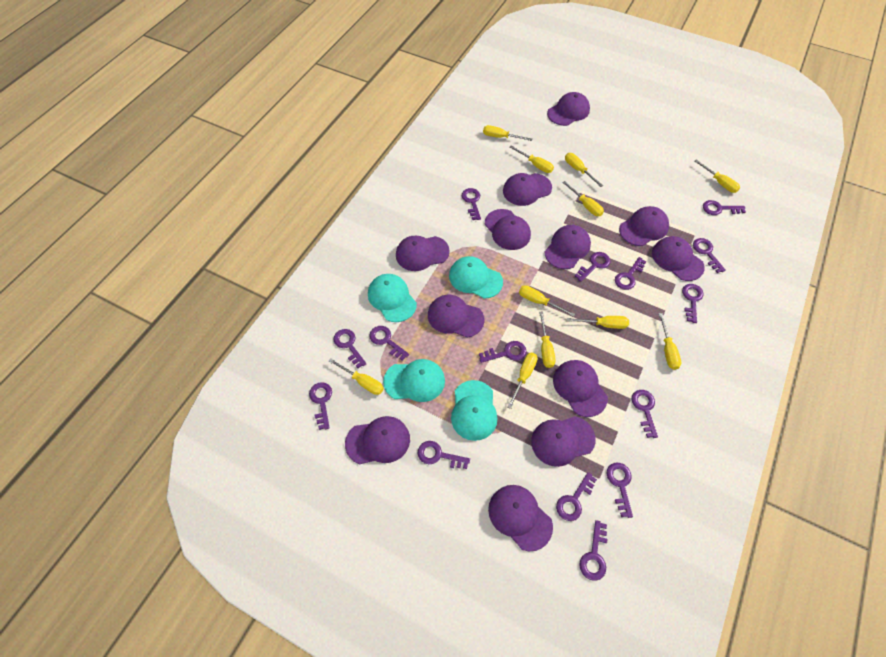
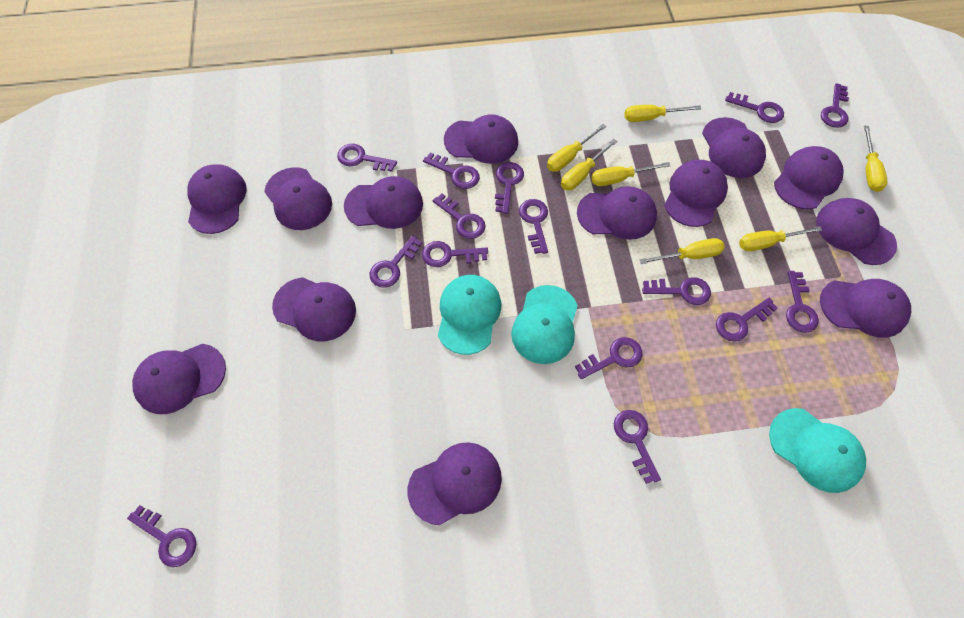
purple cap: 12 -> 13
turquoise cap: 4 -> 3
yellow screwdriver: 11 -> 7

